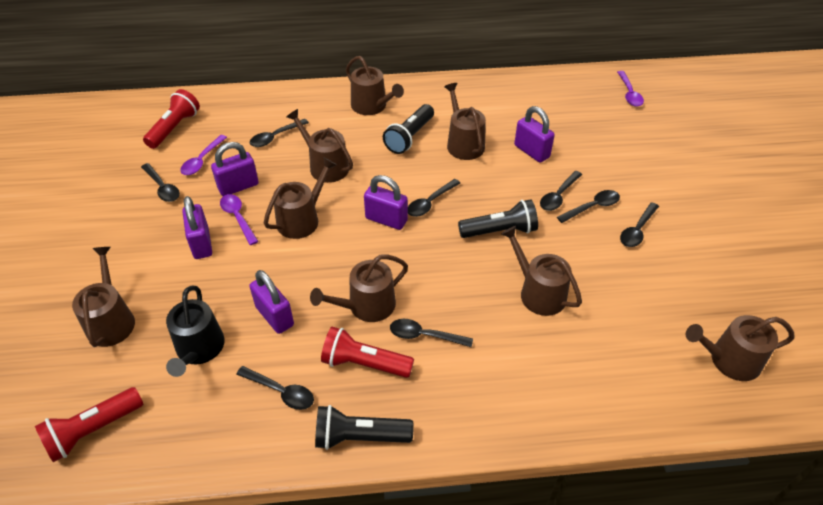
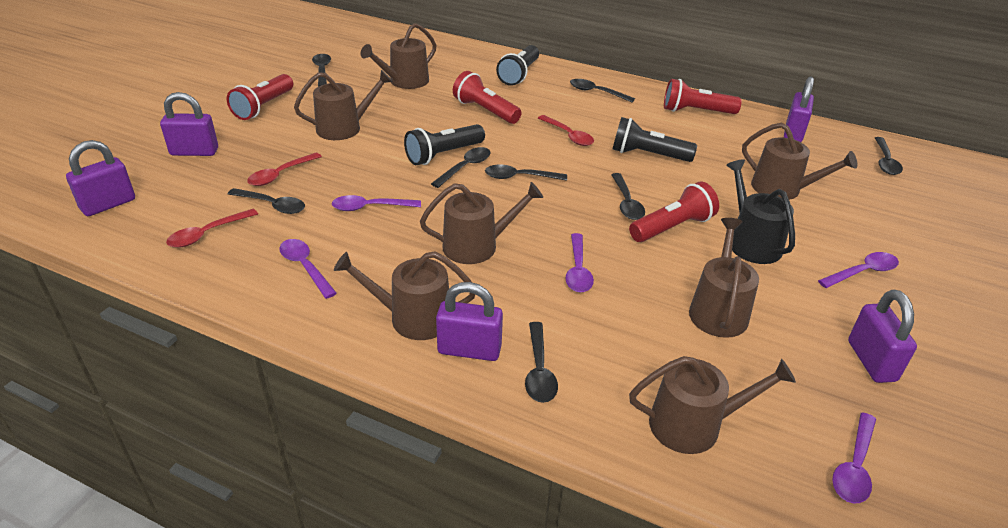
brown watering can: 8 -> 7
purple spoon: 3 -> 5
red flashlight: 3 -> 4
red spoon: 0 -> 3

